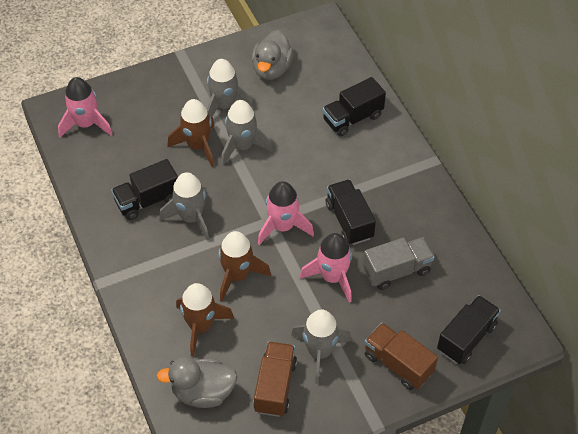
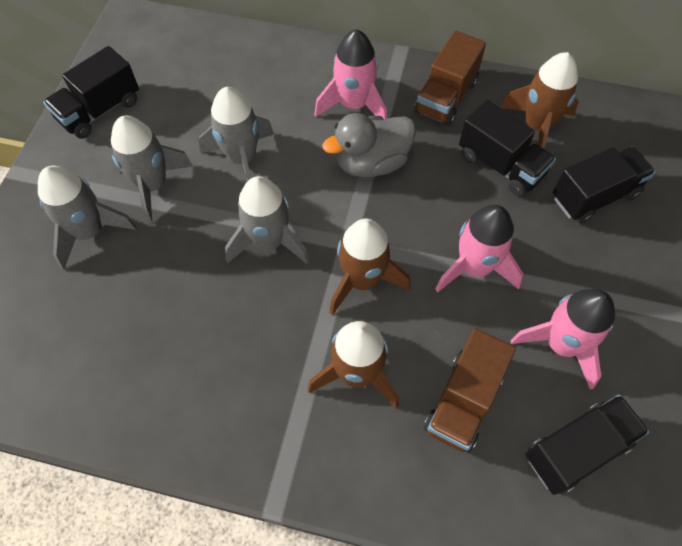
grey duck: 2 -> 1
grey truck: 1 -> 0

